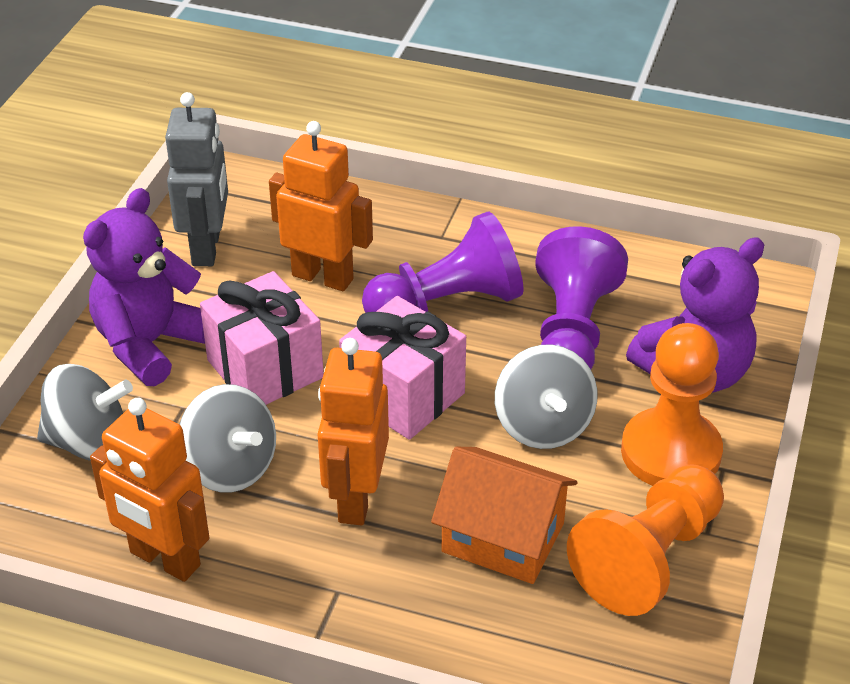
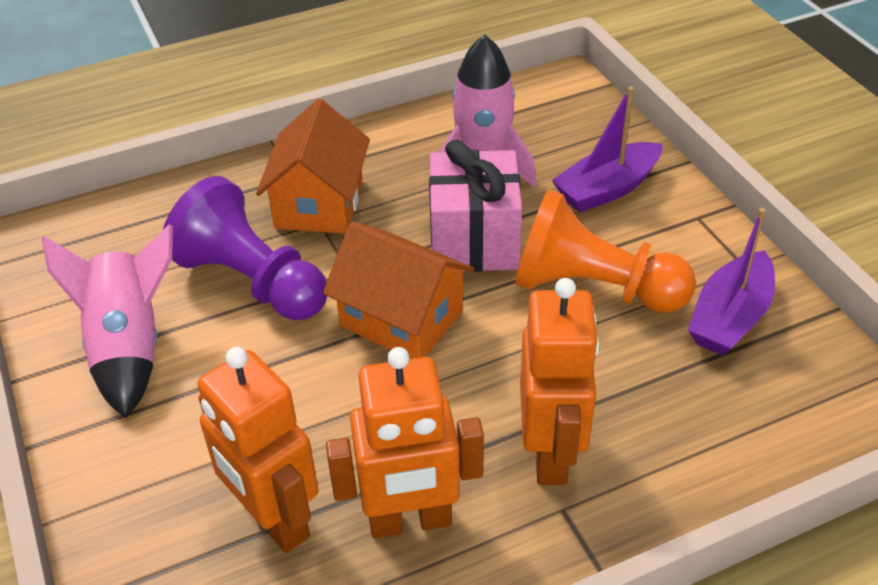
grey robot: 1 -> 0
grey spinning top: 3 -> 0
orange house: 1 -> 2
orange pawn: 2 -> 1
pink gift: 2 -> 1
pink rocket: 0 -> 2
purple boat: 0 -> 2
purple pawn: 2 -> 1
purple teddy bear: 2 -> 0

